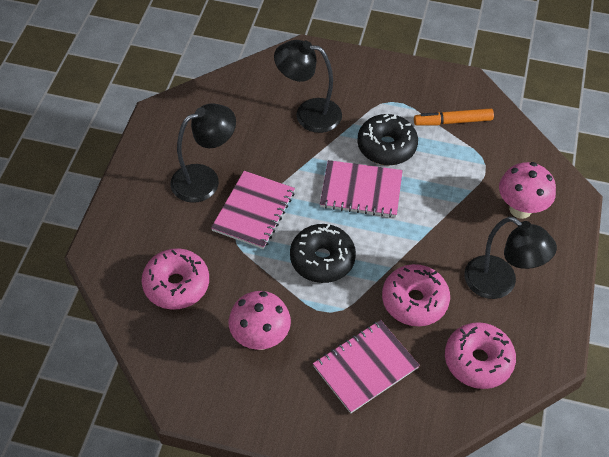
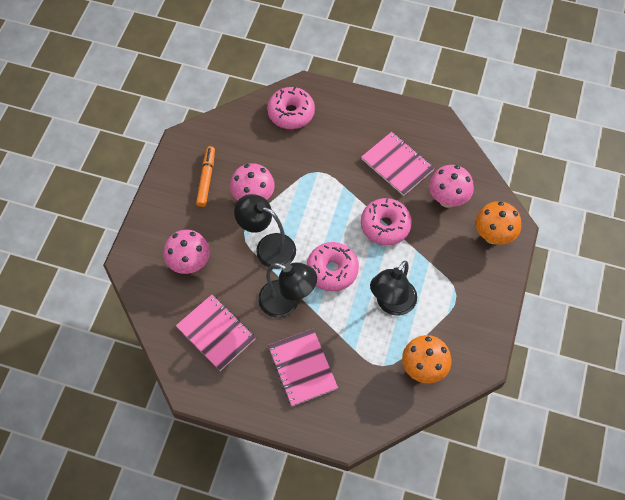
black donut: 2 -> 0
orange mushroom: 0 -> 2
pink mushroom: 2 -> 3

